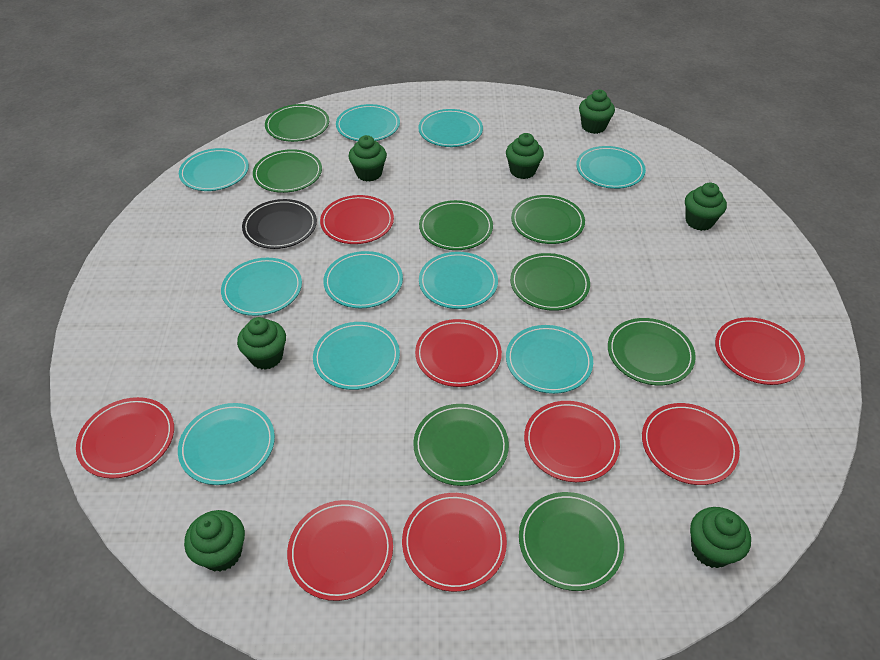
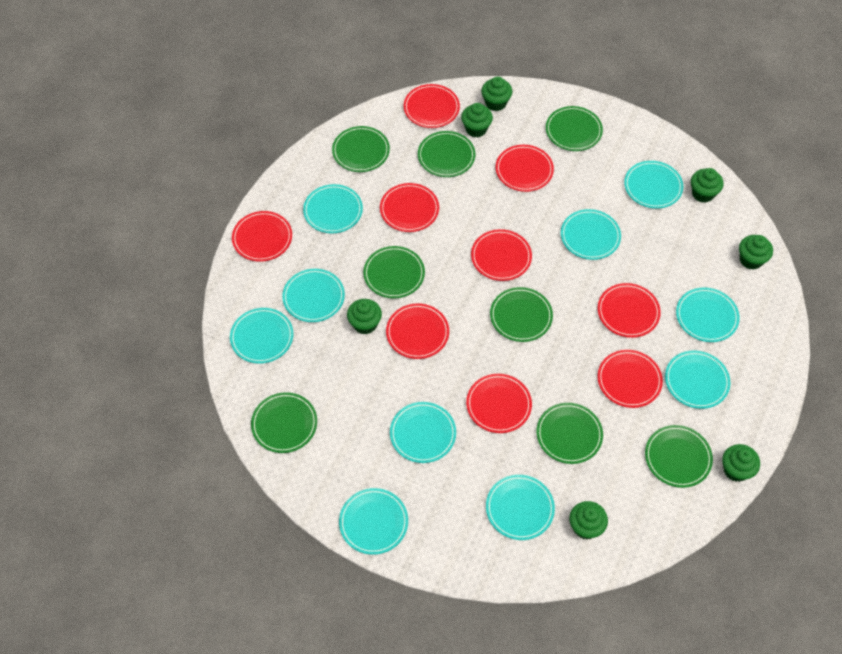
black plate: 1 -> 0
red plate: 8 -> 9

